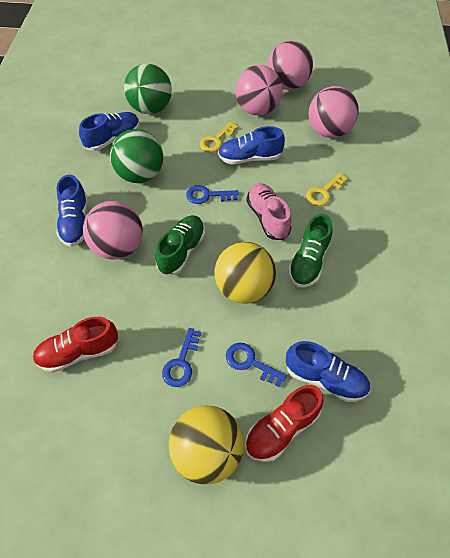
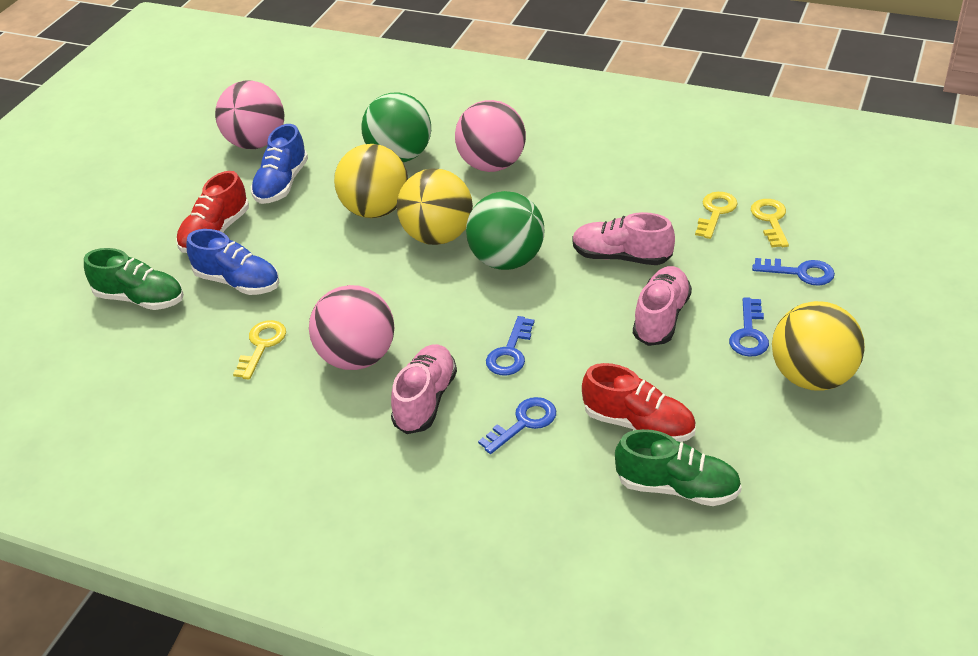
blue key: 3 -> 4
blue shoe: 4 -> 2
pink ball: 4 -> 3
pink shoe: 1 -> 3
yellow ball: 2 -> 3
yellow key: 2 -> 3

